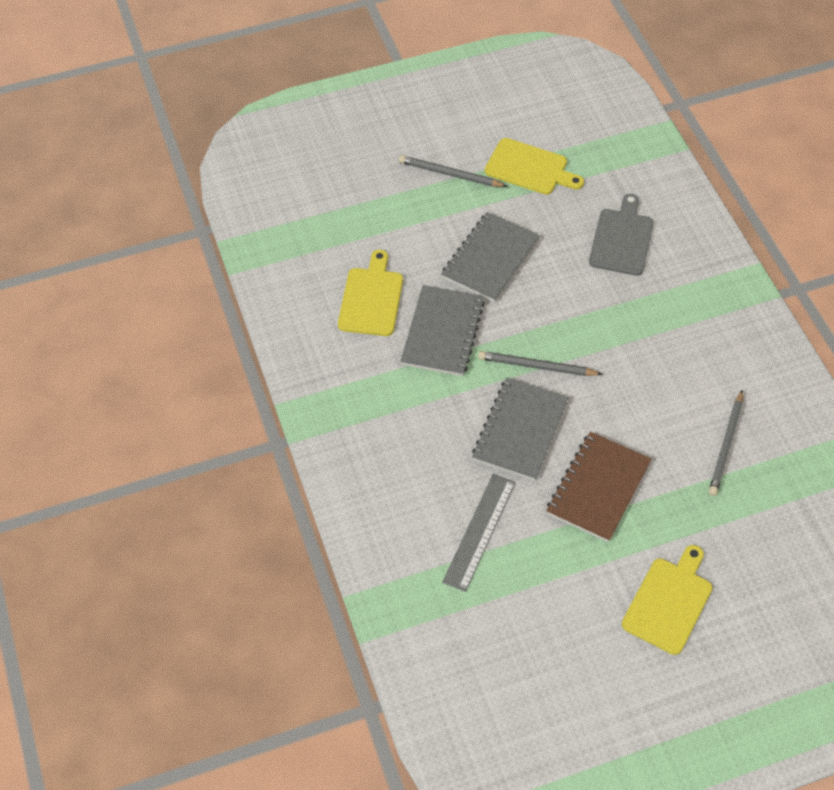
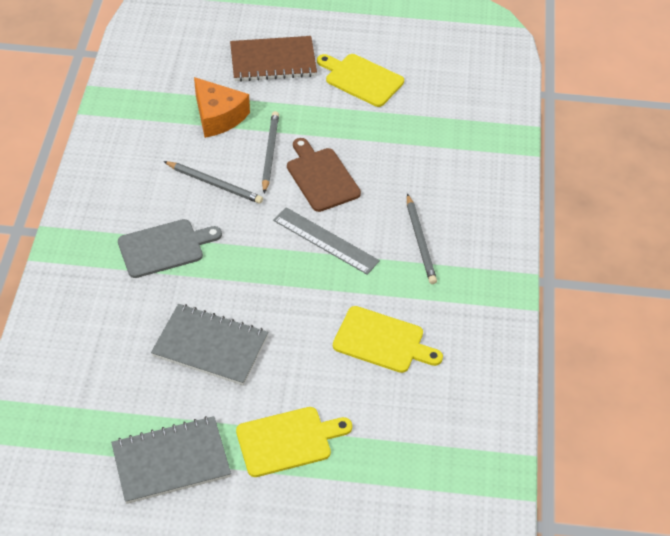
brown cutting board: 0 -> 1
grey notebook: 3 -> 2
orange cheese: 0 -> 1

